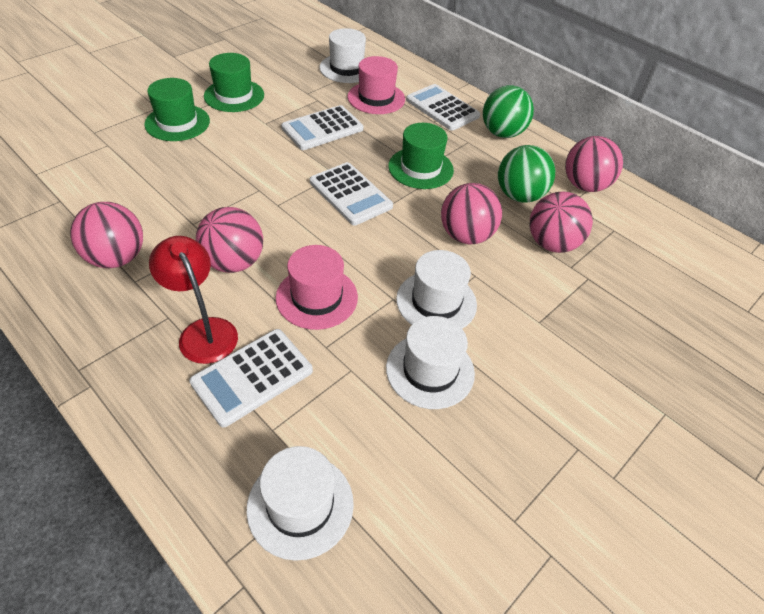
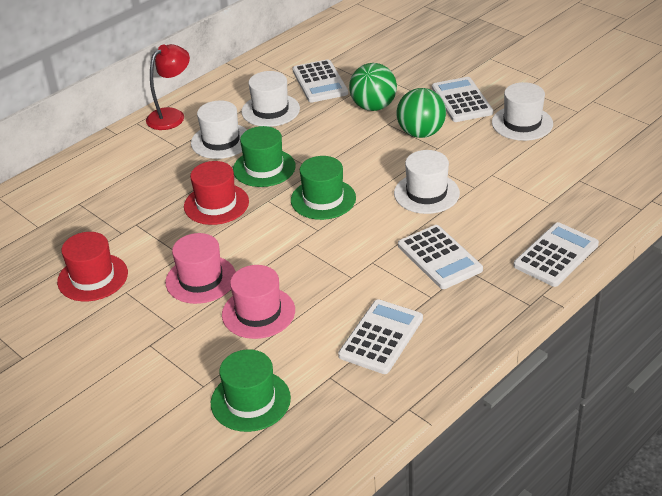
pink ball: 5 -> 0
red hat: 0 -> 2
white calculator: 4 -> 5

